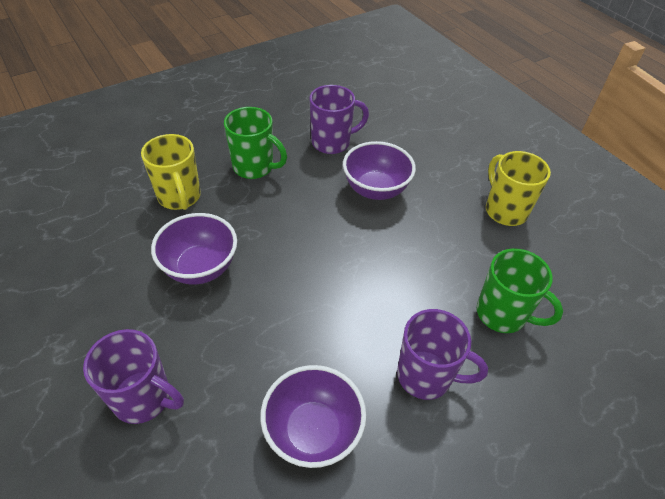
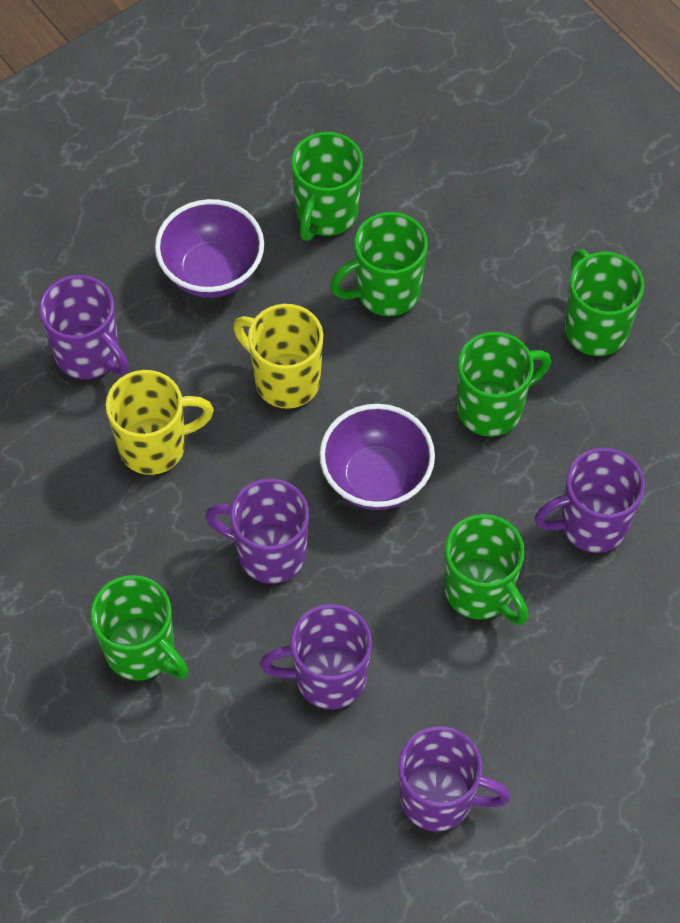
green mug: 2 -> 6
purple bowl: 3 -> 2
purple mug: 3 -> 5

